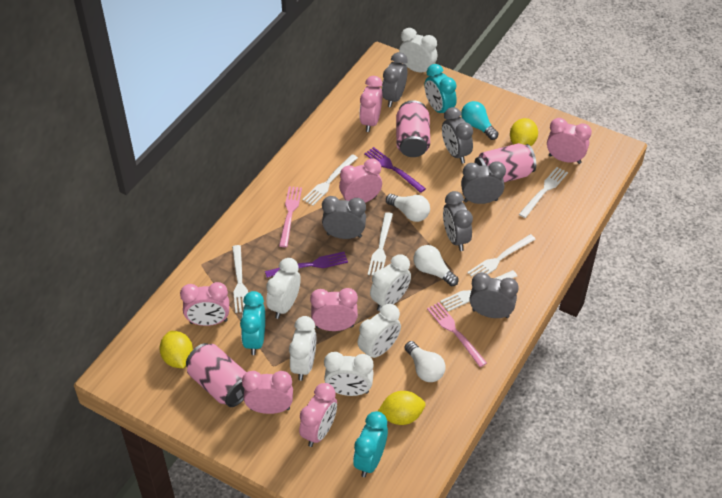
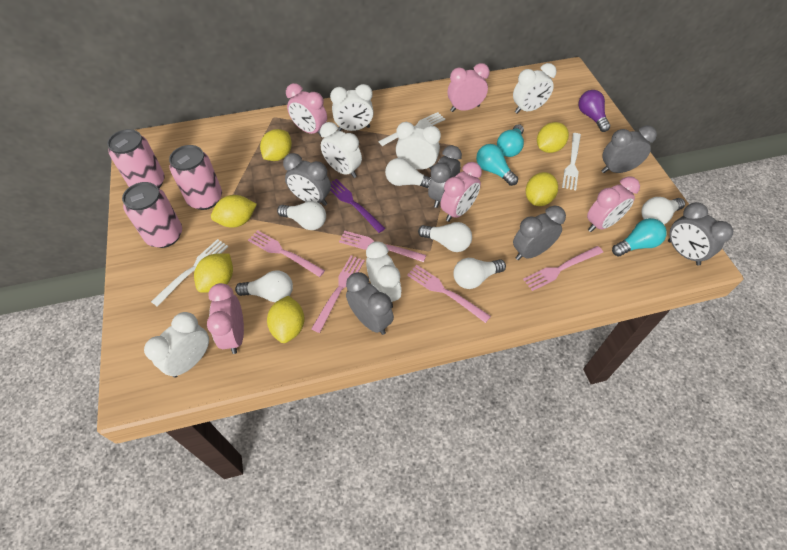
pink clock: 7 -> 5
pink fork: 2 -> 5
purple fork: 2 -> 1
purple light bulb: 0 -> 1
turquoise clock: 3 -> 0
turquoise light bulb: 1 -> 3
white fork: 6 -> 3
white light bulb: 3 -> 6
yellow lemon: 3 -> 6

